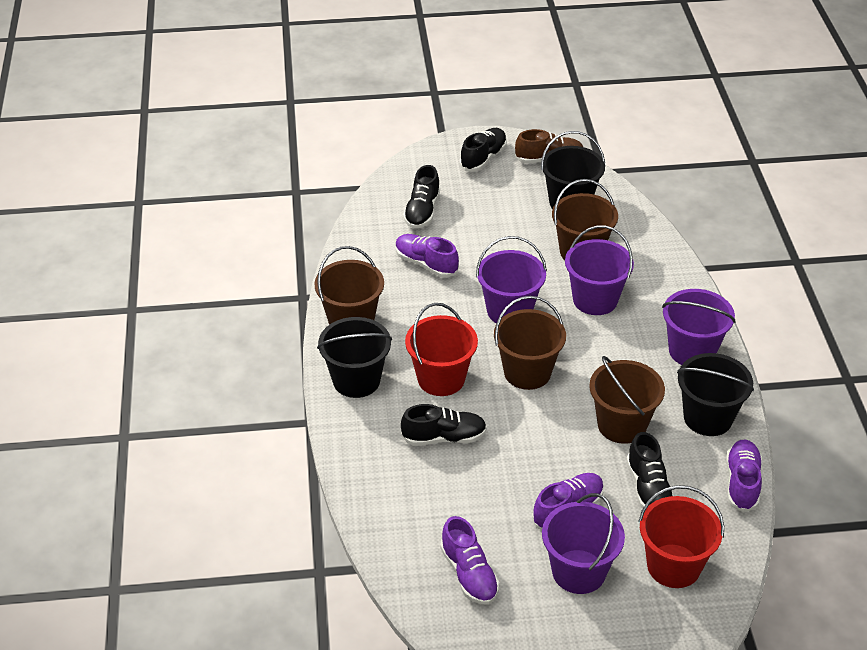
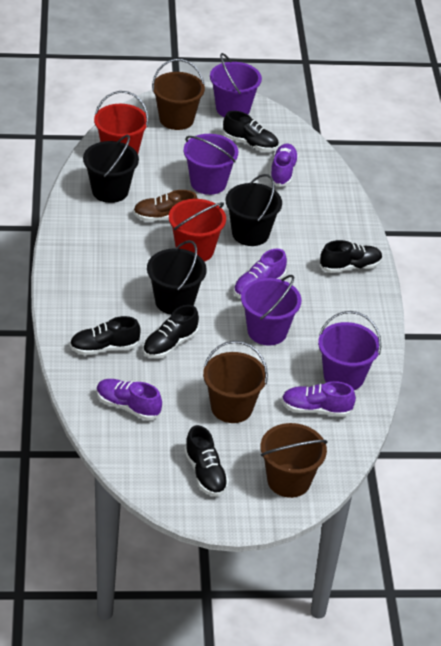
black shoe: 4 -> 5
brown bucket: 4 -> 3

